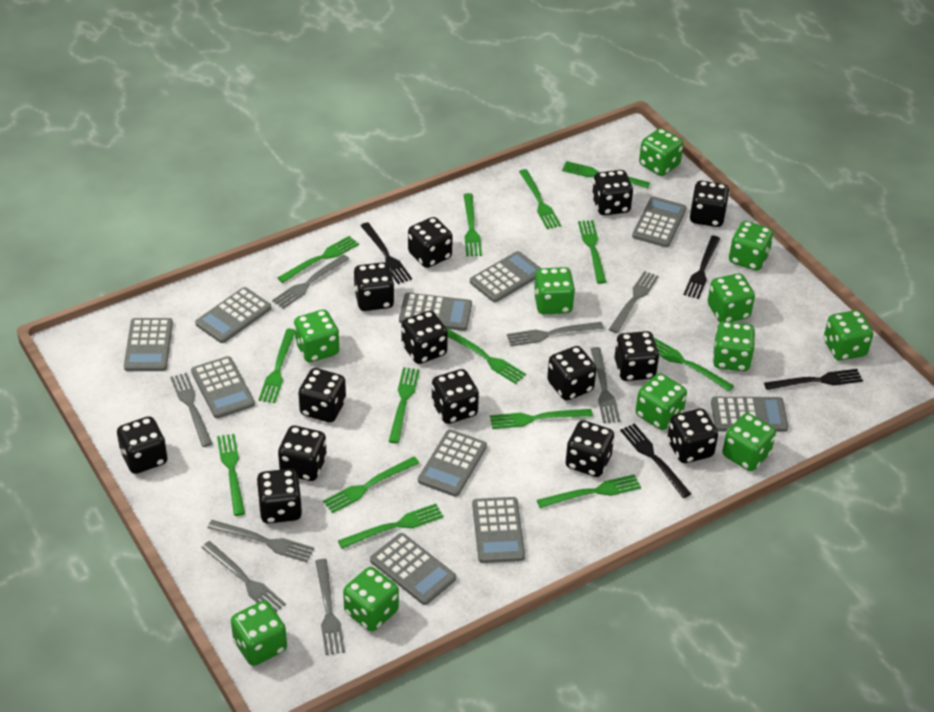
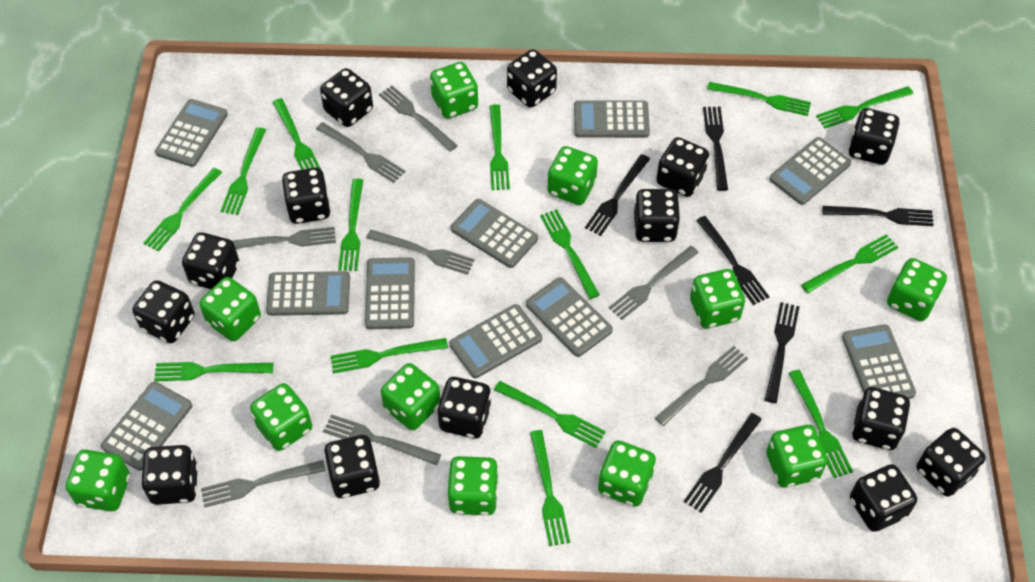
black fork: 4 -> 6

